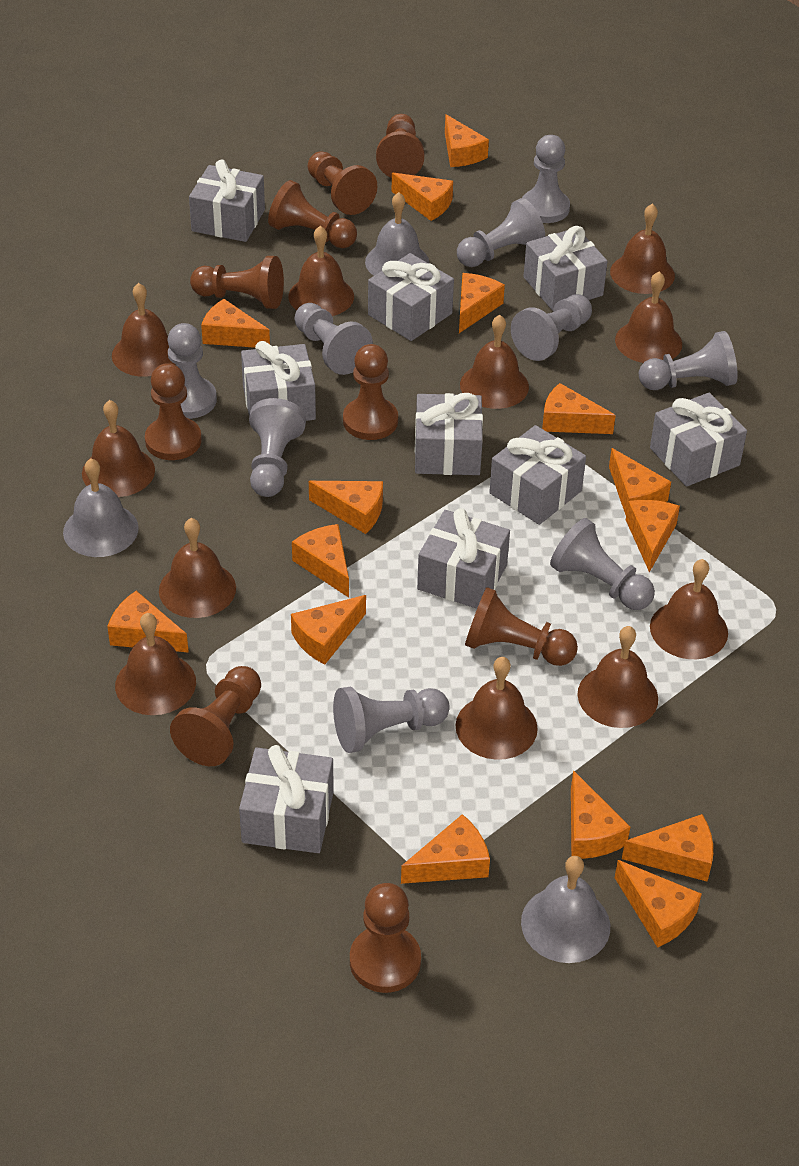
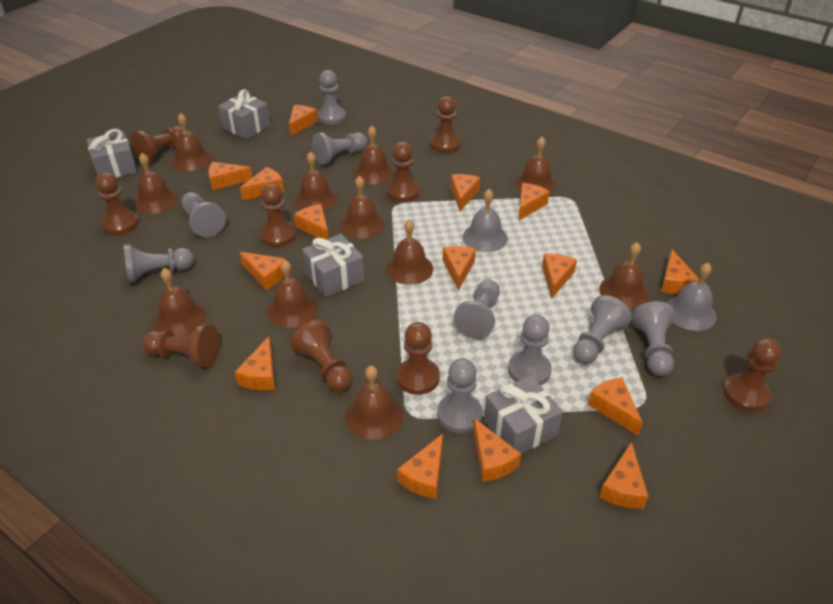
grey bell: 3 -> 2
grey gift: 9 -> 4

